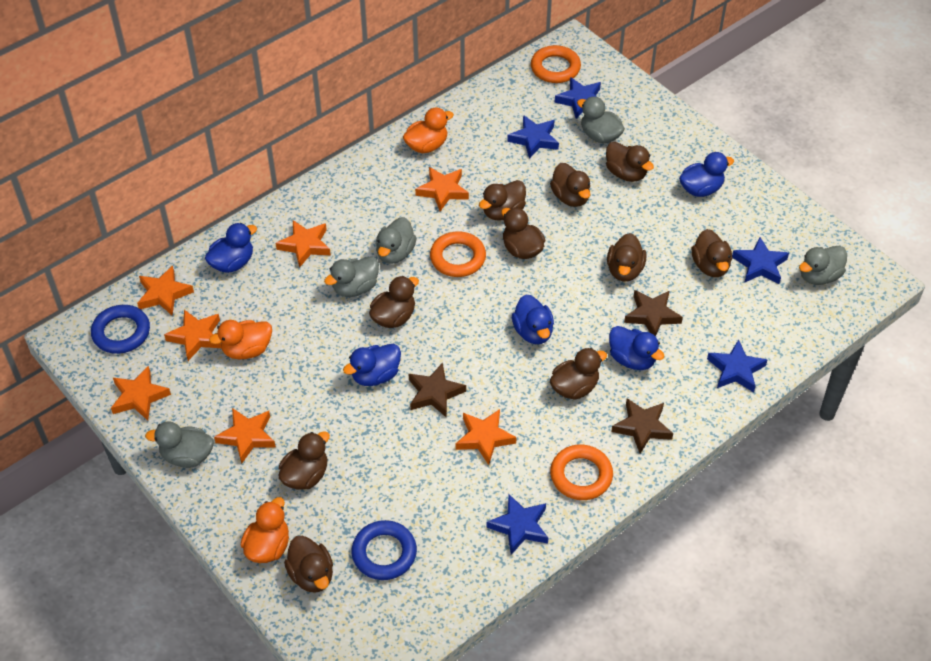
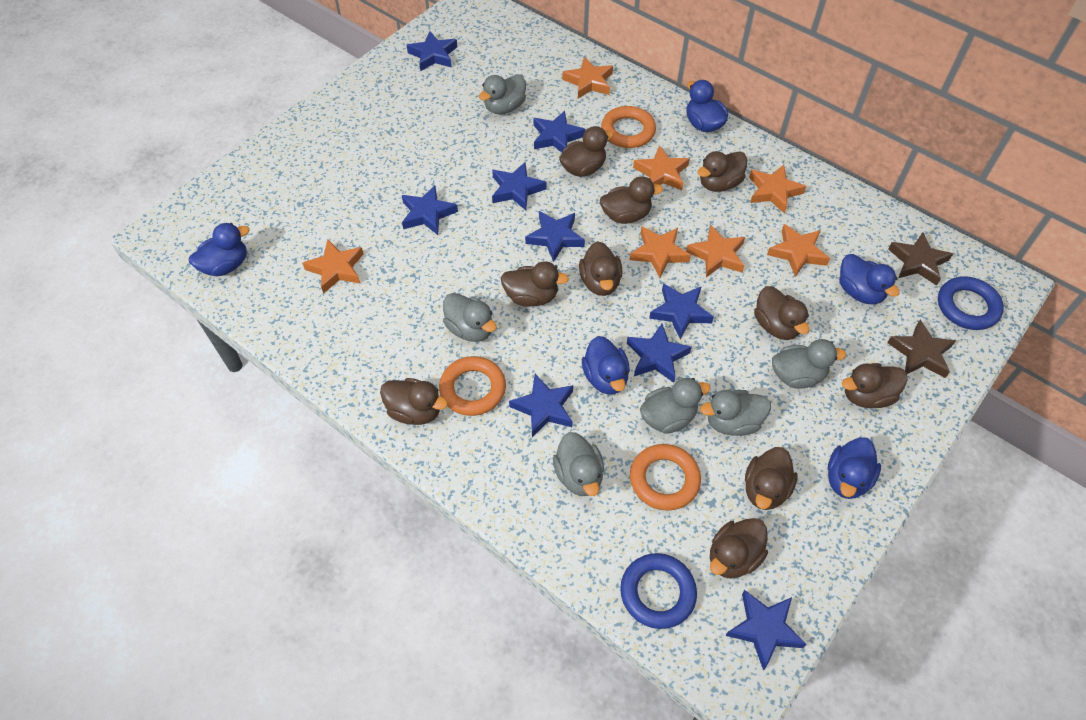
blue star: 5 -> 9
brown star: 3 -> 2
grey duck: 5 -> 6
orange duck: 3 -> 0

